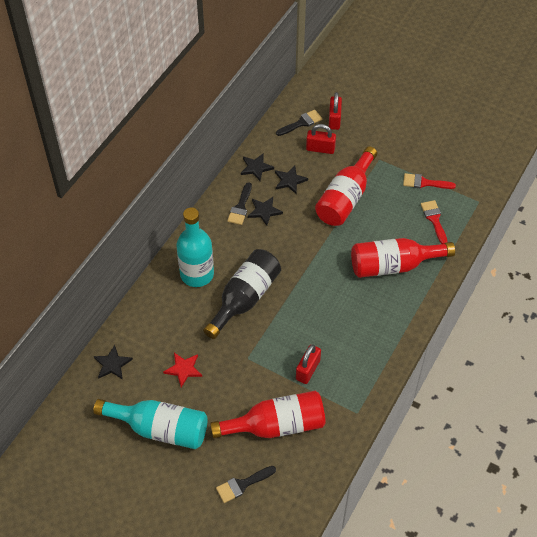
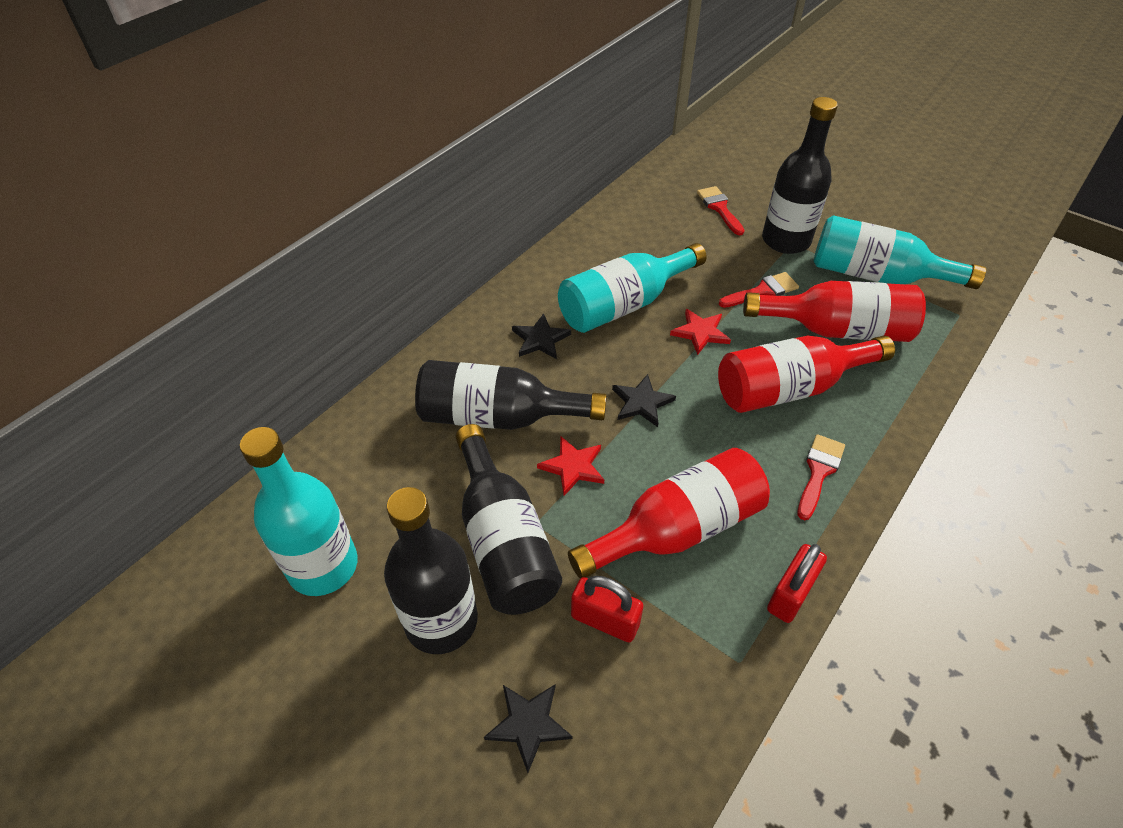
black bottle: 1 -> 4
black brush: 3 -> 0
black star: 4 -> 3
red brush: 2 -> 3
red padlock: 3 -> 2
red star: 1 -> 2
turquoise bottle: 2 -> 3

